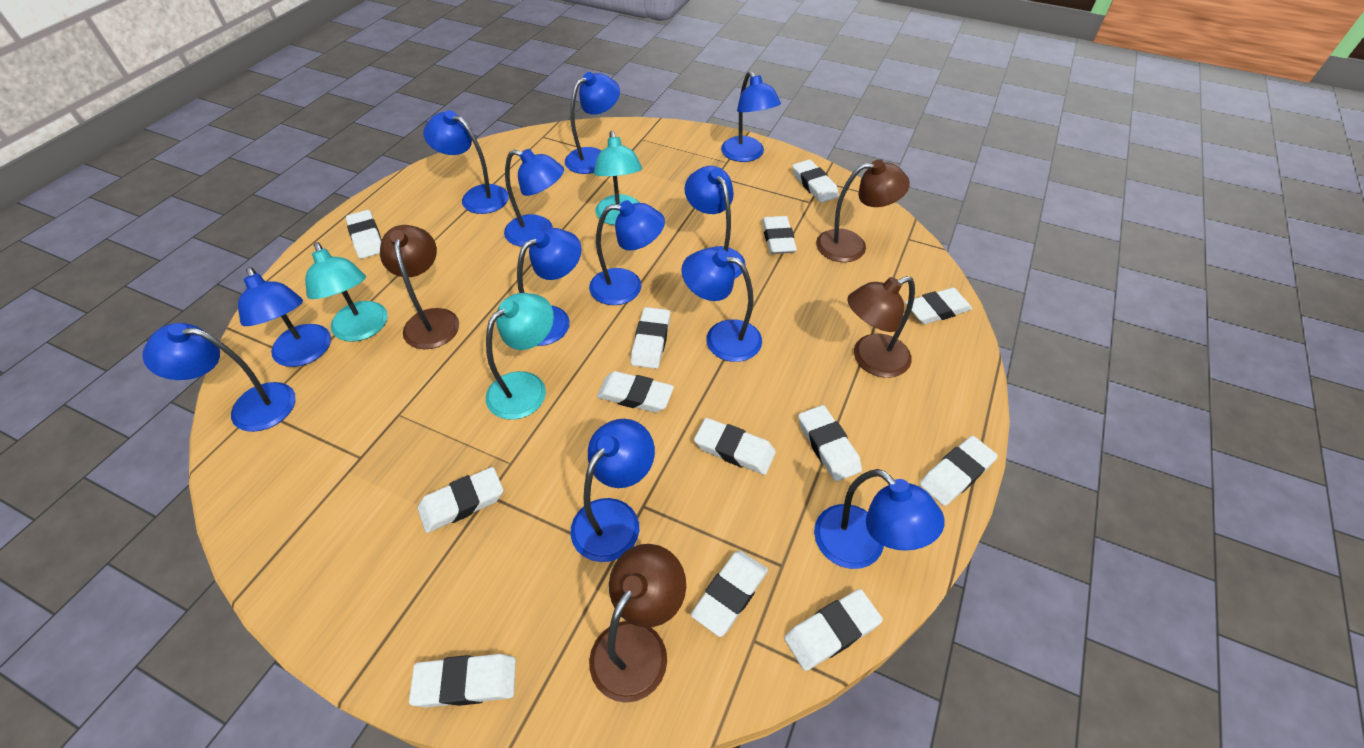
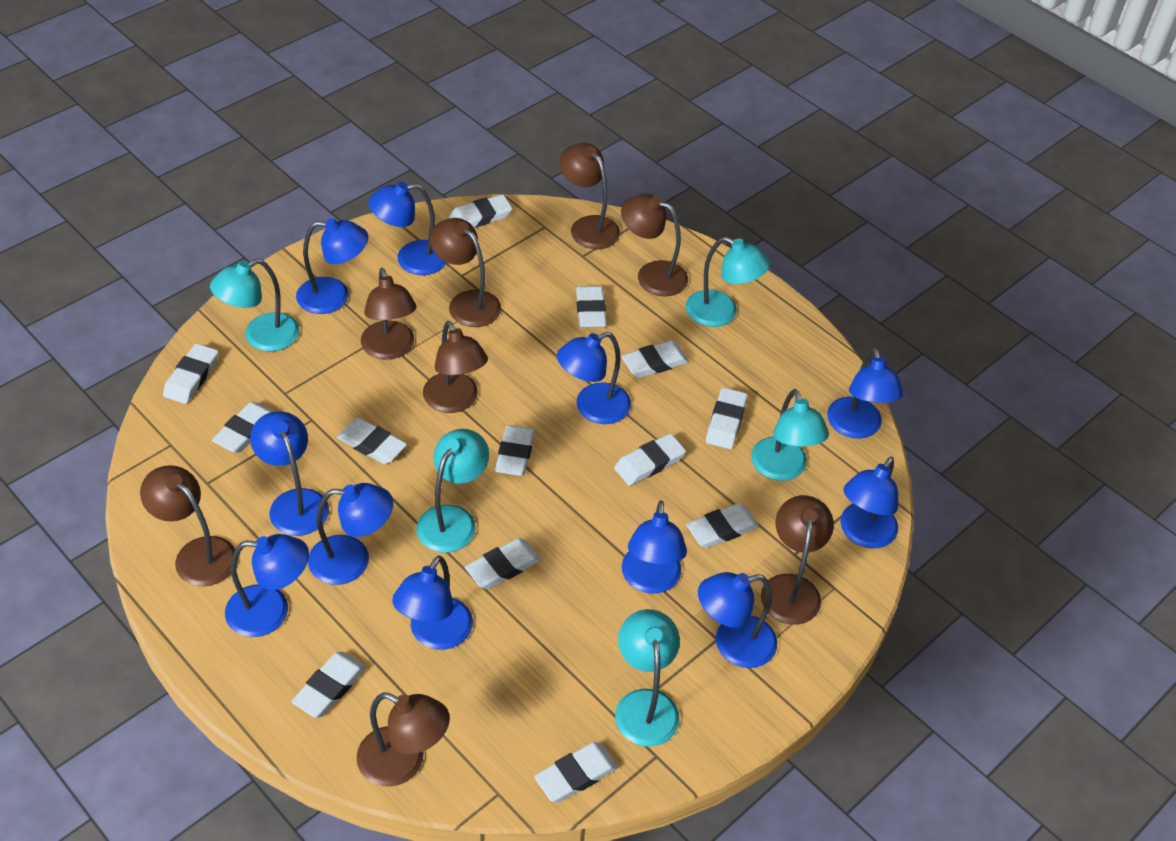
blue lamp: 12 -> 11
brown lamp: 4 -> 8
turquoise lamp: 3 -> 5

